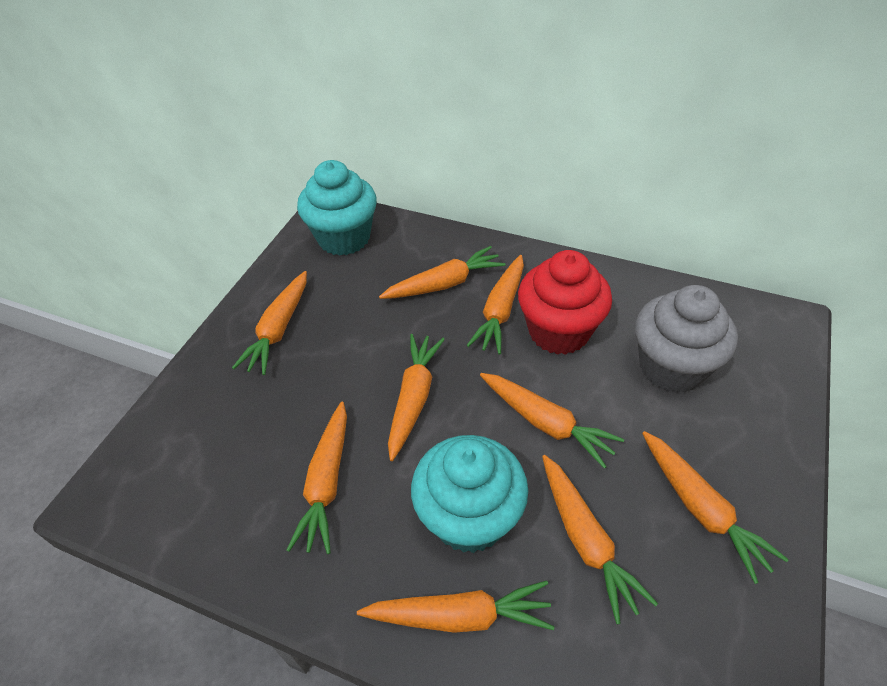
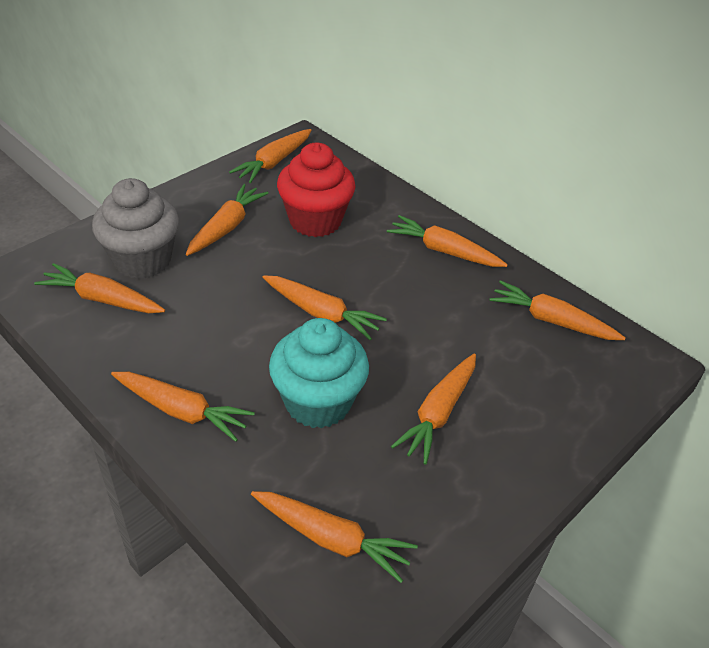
turquoise cupcake: 2 -> 1

